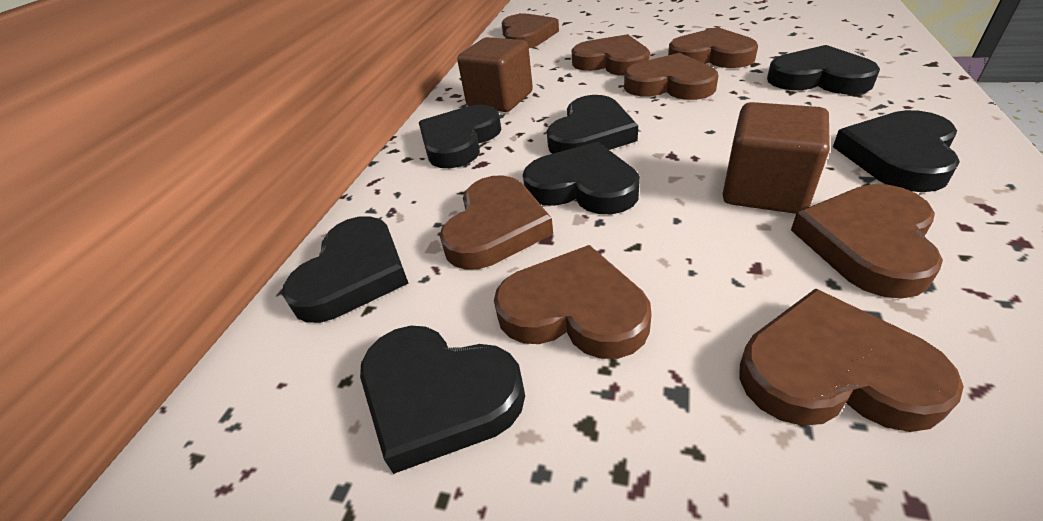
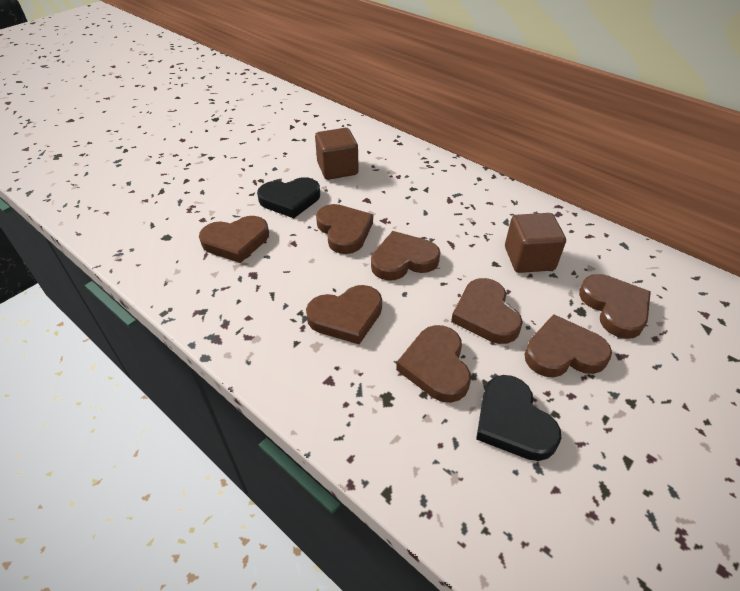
black heart: 7 -> 2

